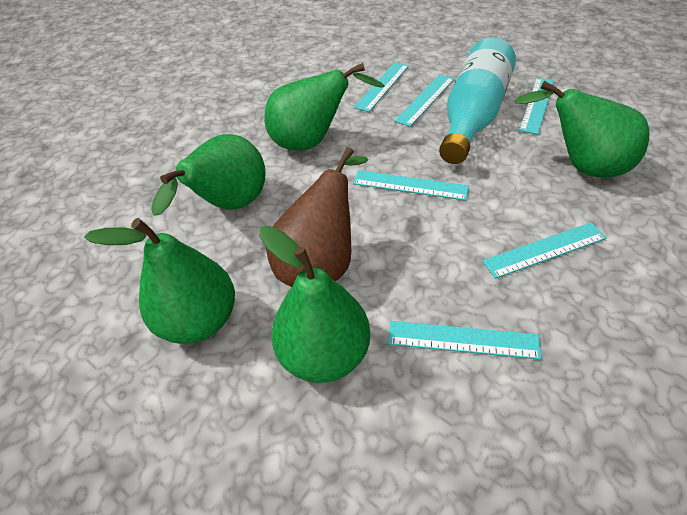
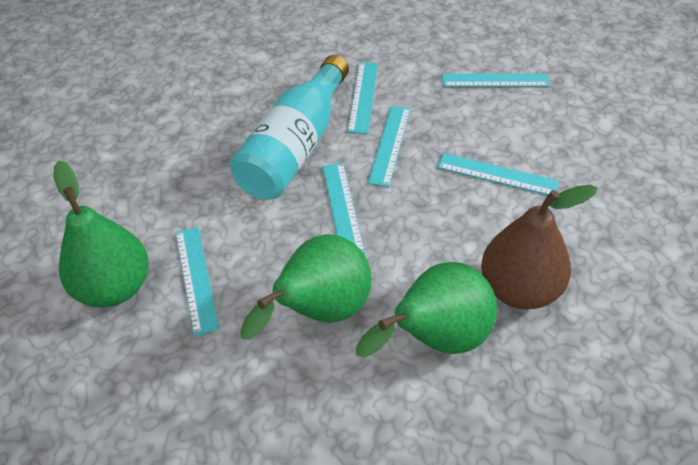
green pear: 5 -> 3

